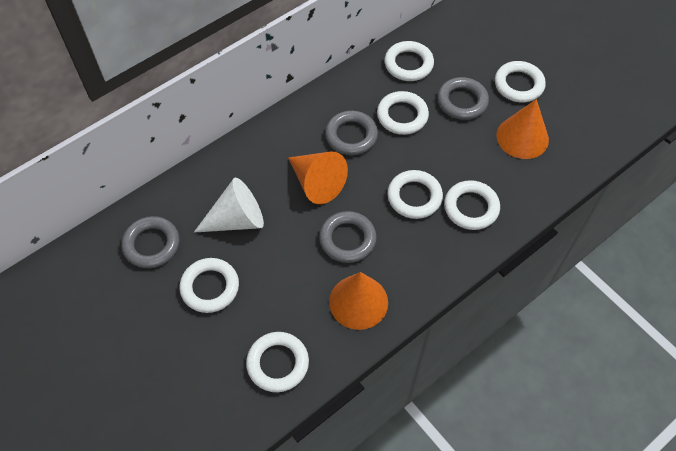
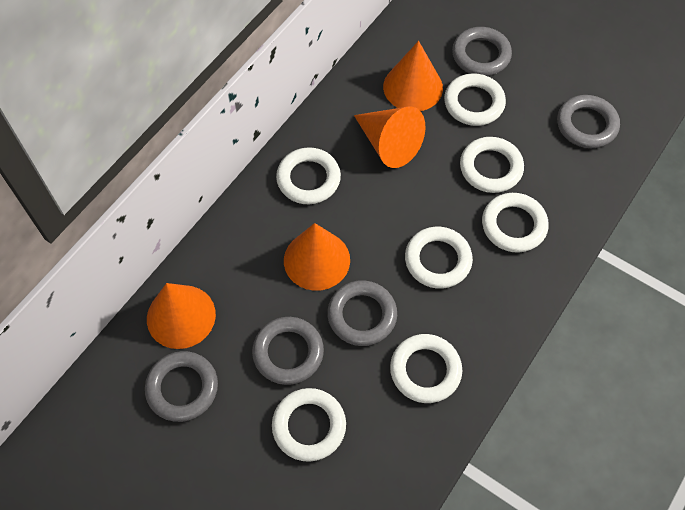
grey ring: 4 -> 5
orange cone: 3 -> 4
white cone: 1 -> 0

